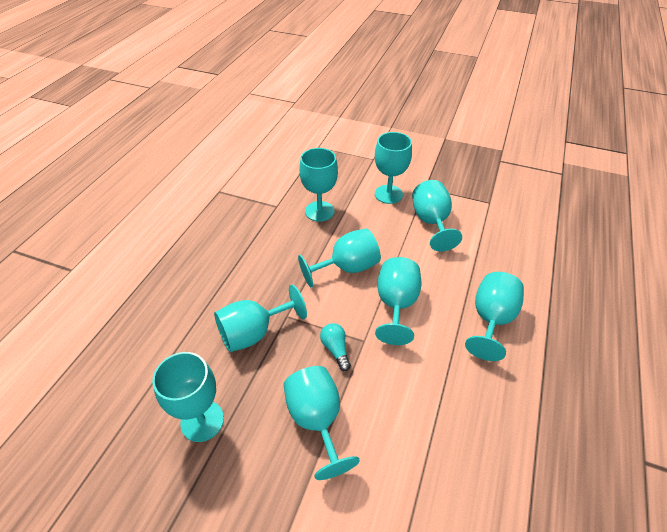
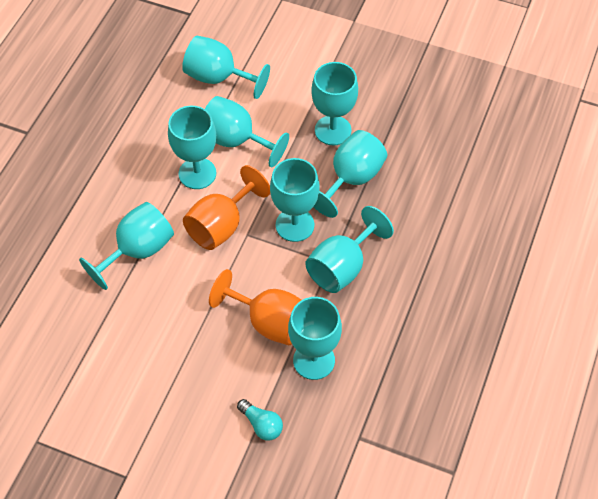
orange goblet: 0 -> 2

